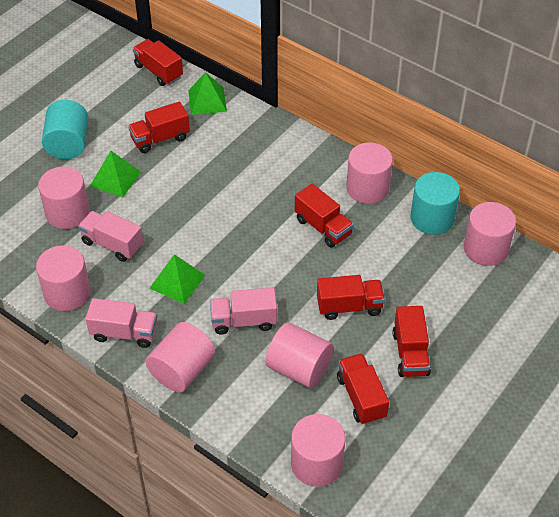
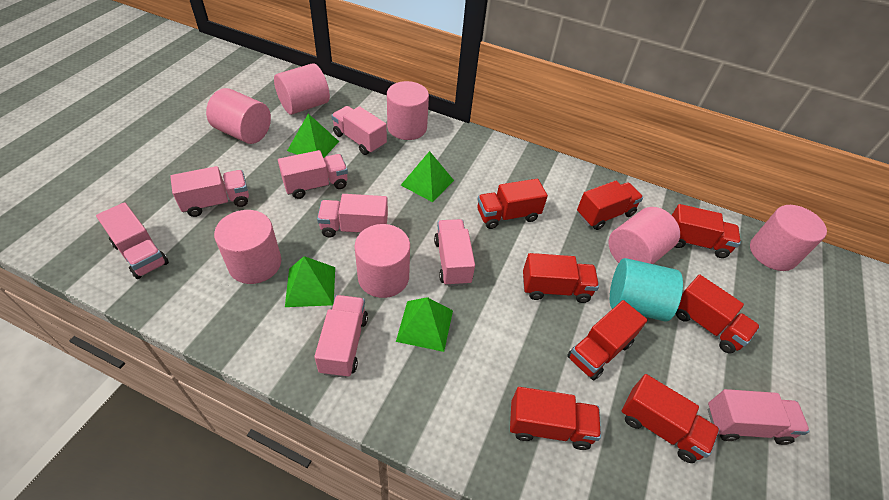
green pyramid: 3 -> 4
pink truck: 3 -> 8
red truck: 6 -> 8
turquoise cylinder: 2 -> 1

